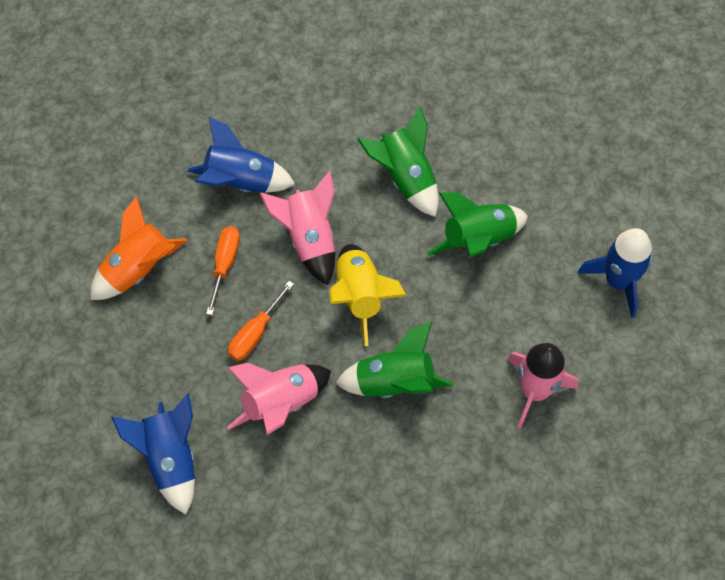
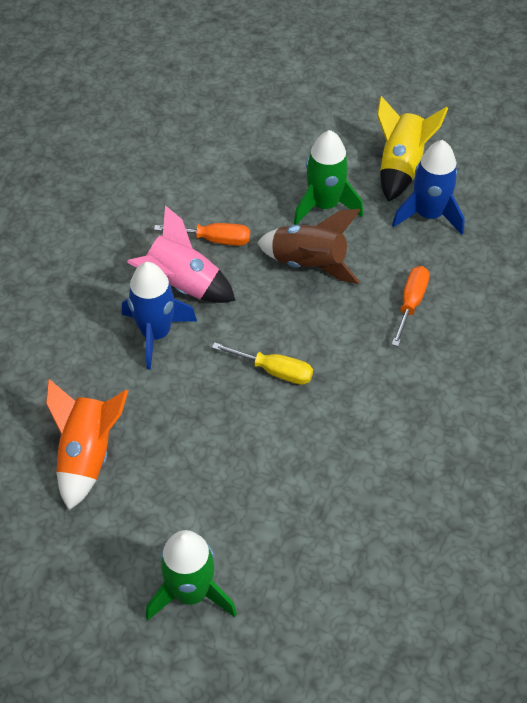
blue rocket: 3 -> 2
brown rocket: 0 -> 1
green rocket: 3 -> 2
pink rocket: 3 -> 1
yellow screwdriver: 0 -> 1

